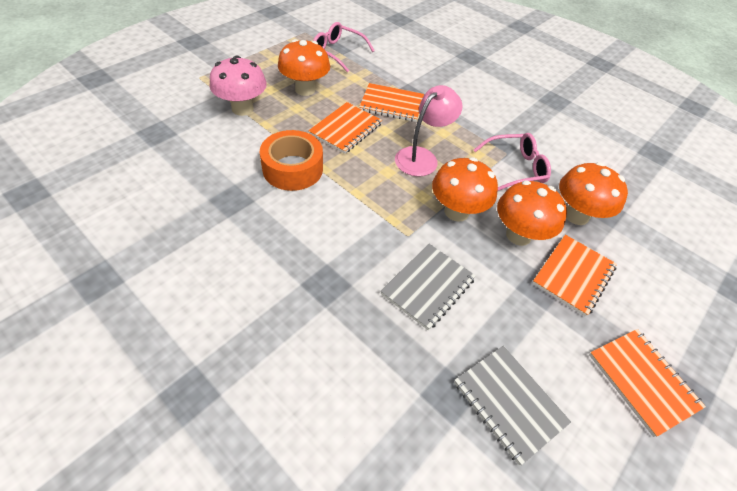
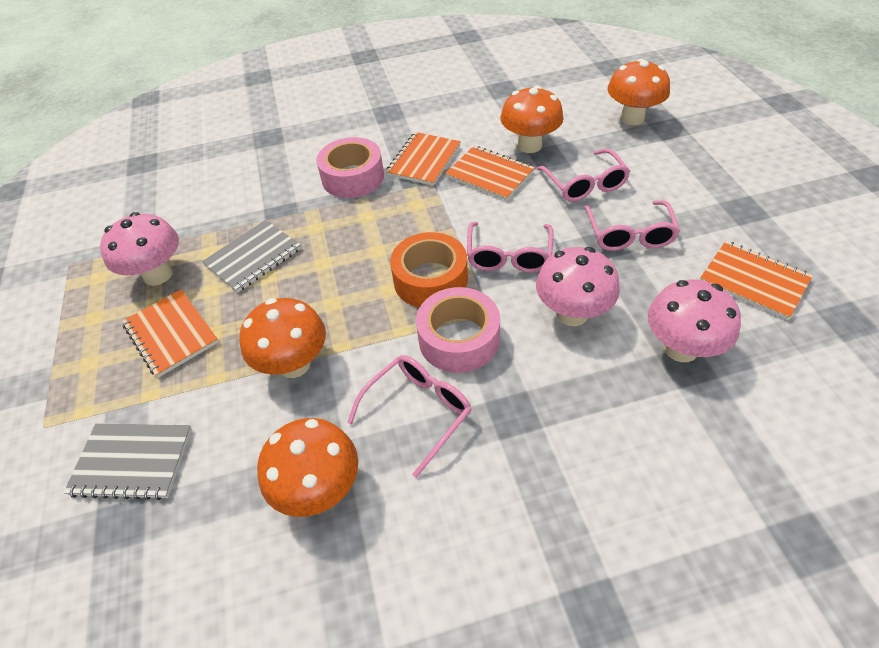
pink glasses: 2 -> 4
pink lamp: 1 -> 0
pink mushroom: 1 -> 3
pink tape: 0 -> 2

